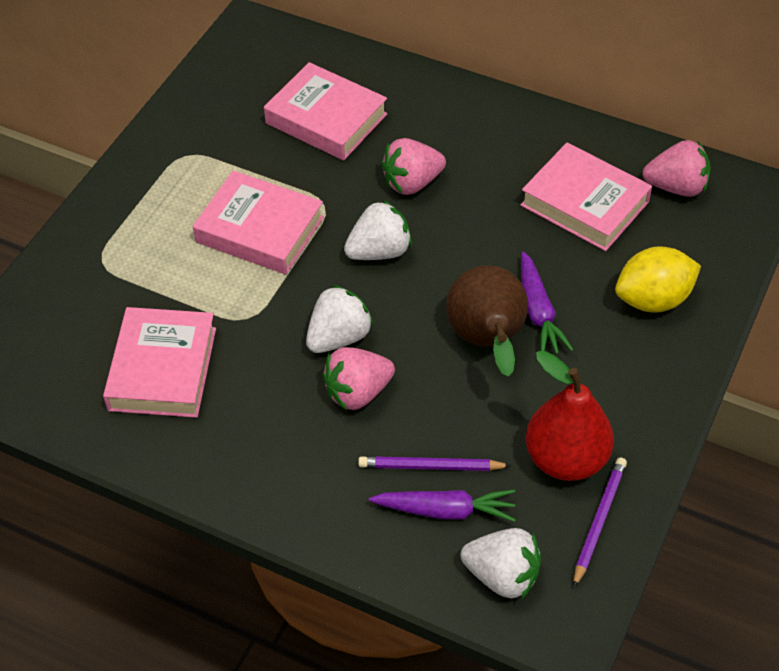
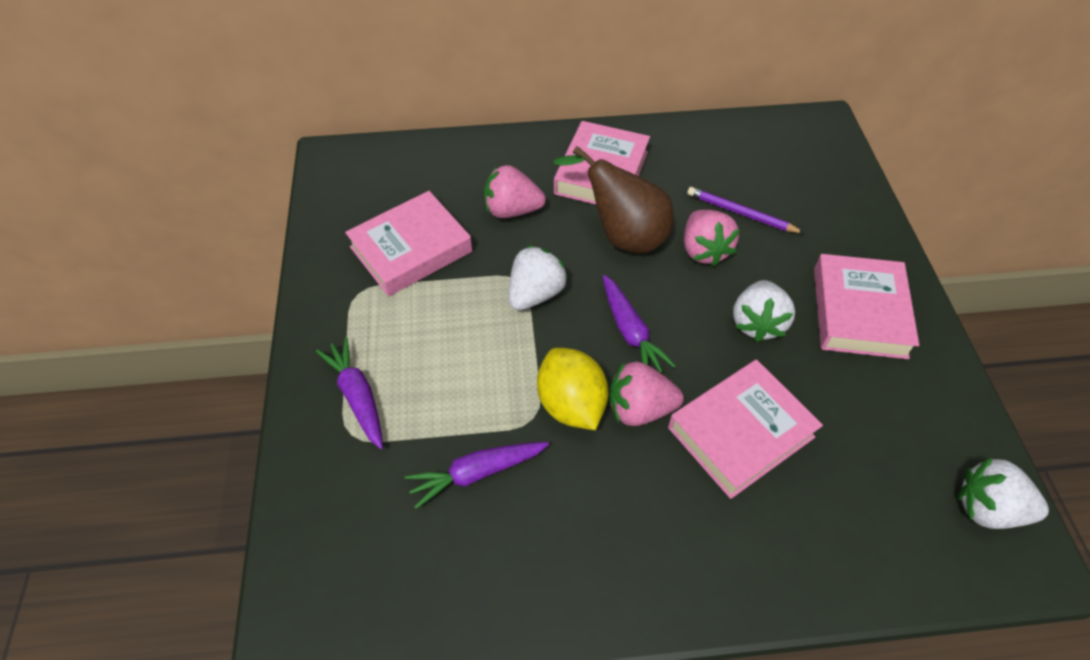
purple carrot: 2 -> 3
purple pencil: 2 -> 1
red pear: 1 -> 0

